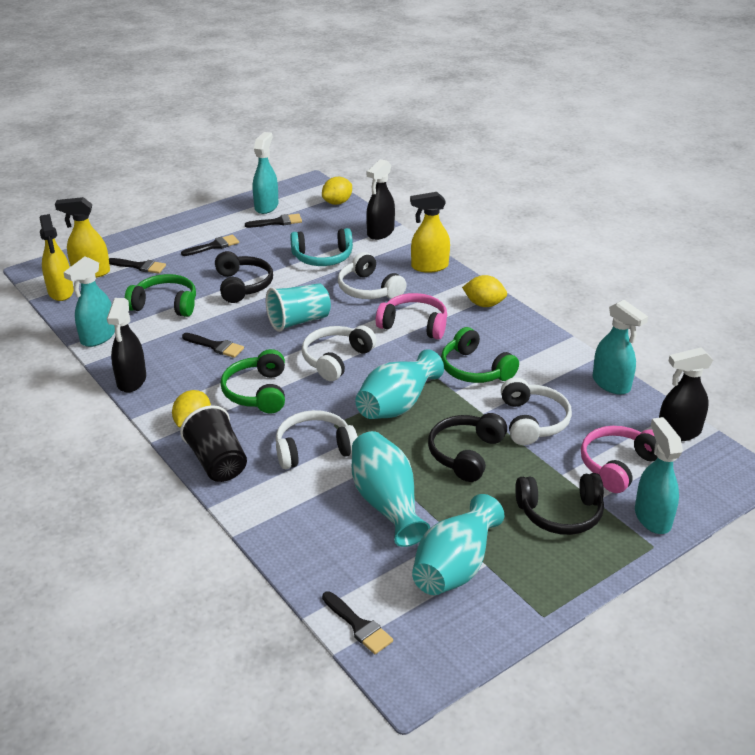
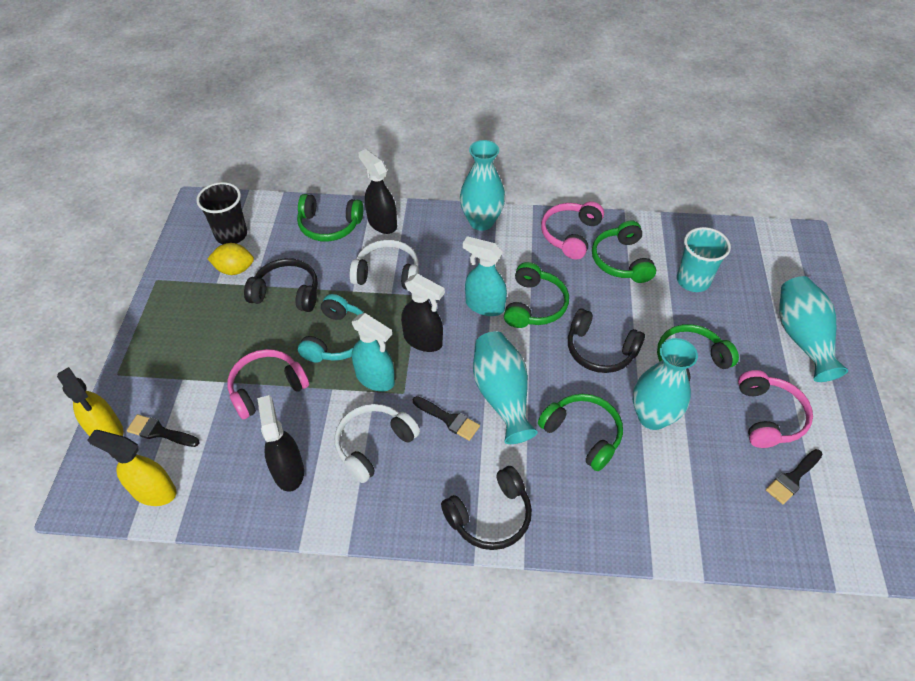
black brush: 5 -> 3
green headphones: 3 -> 5
pink headphones: 2 -> 3
turquoise spray bottle: 4 -> 2
turquoise vase: 3 -> 4
white headphones: 4 -> 2
yellow lemon: 3 -> 1
yellow spray bottle: 3 -> 2

